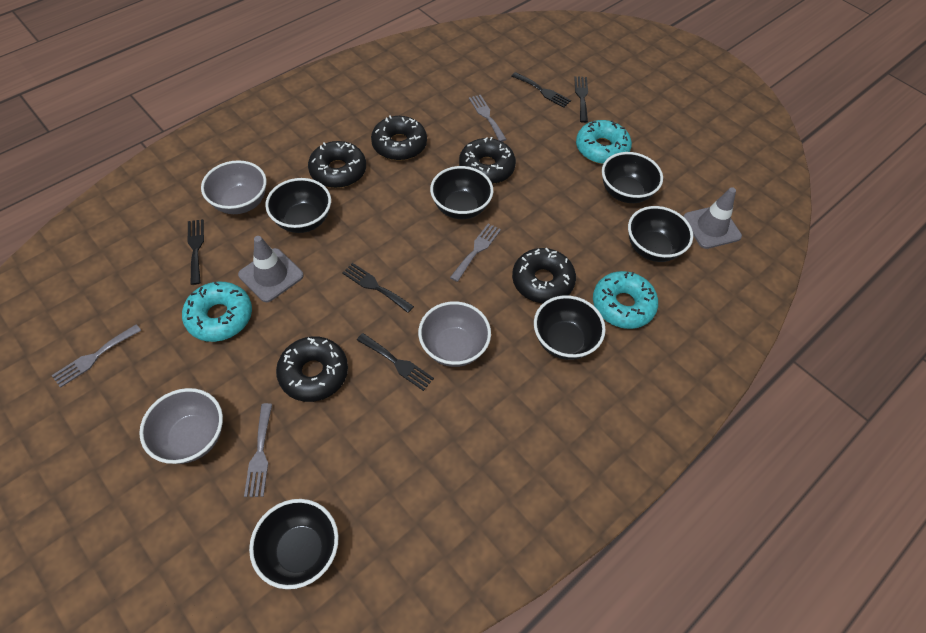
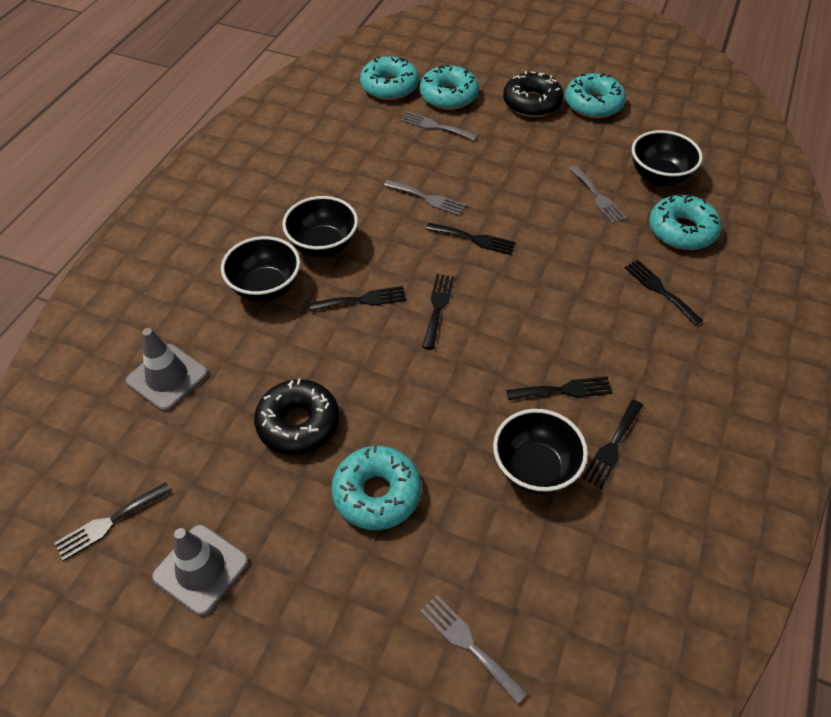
black bowl: 6 -> 4
black donut: 5 -> 2
black fork: 5 -> 7
grey bowl: 3 -> 0
turquoise donut: 3 -> 5

